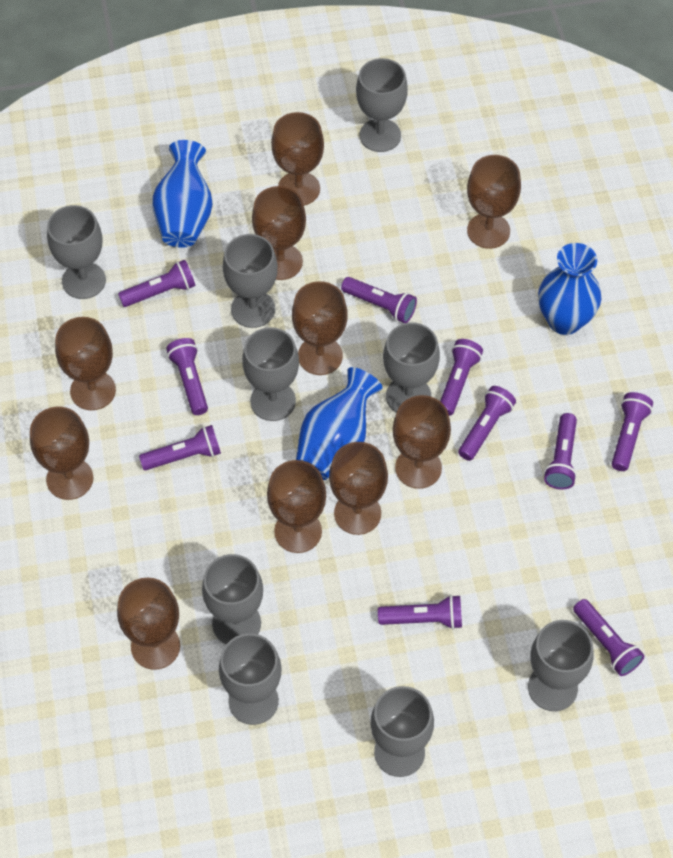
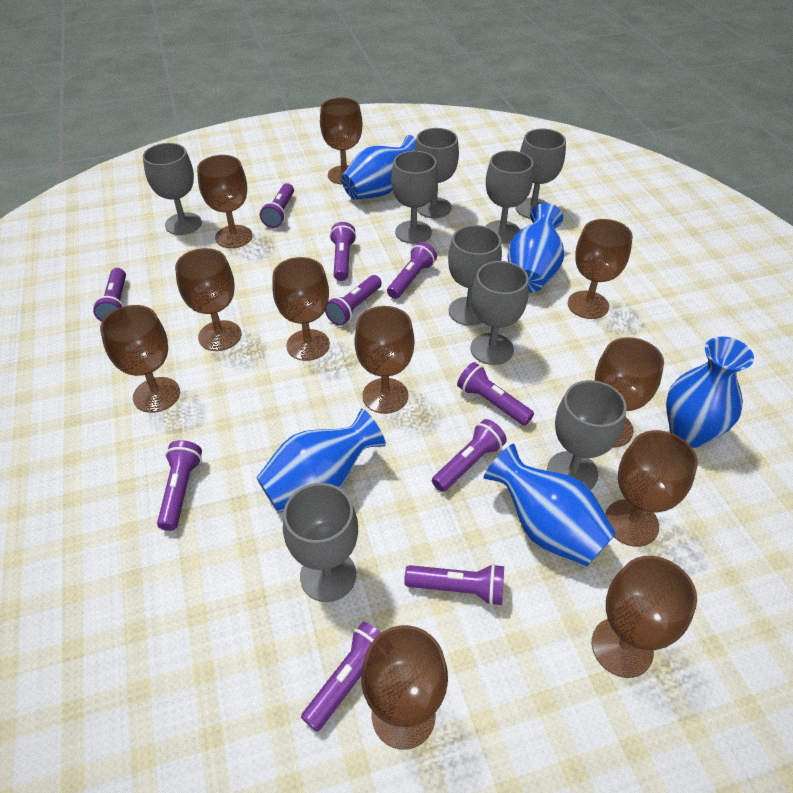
blue vase: 3 -> 5
brown goblet: 10 -> 11

